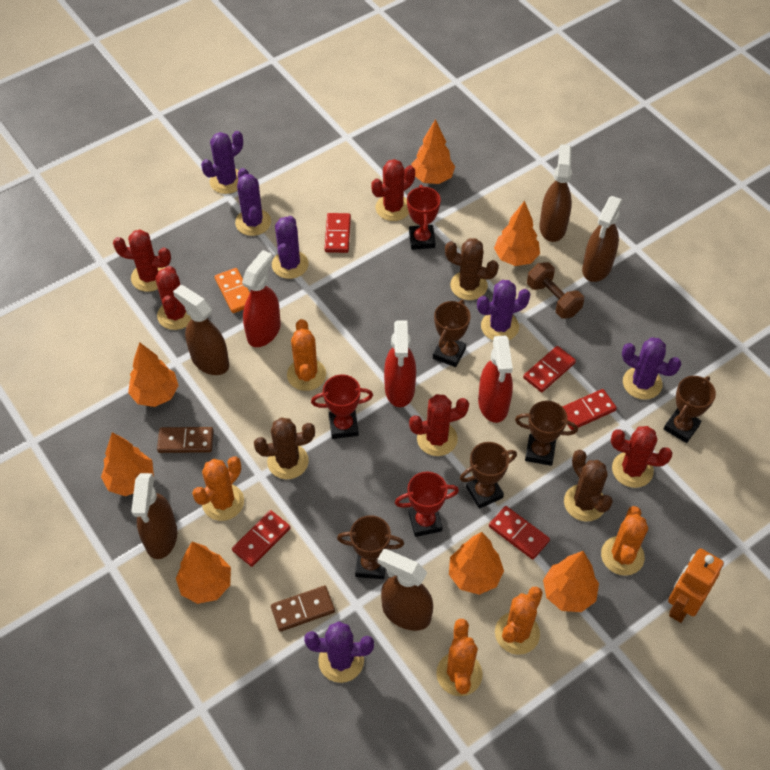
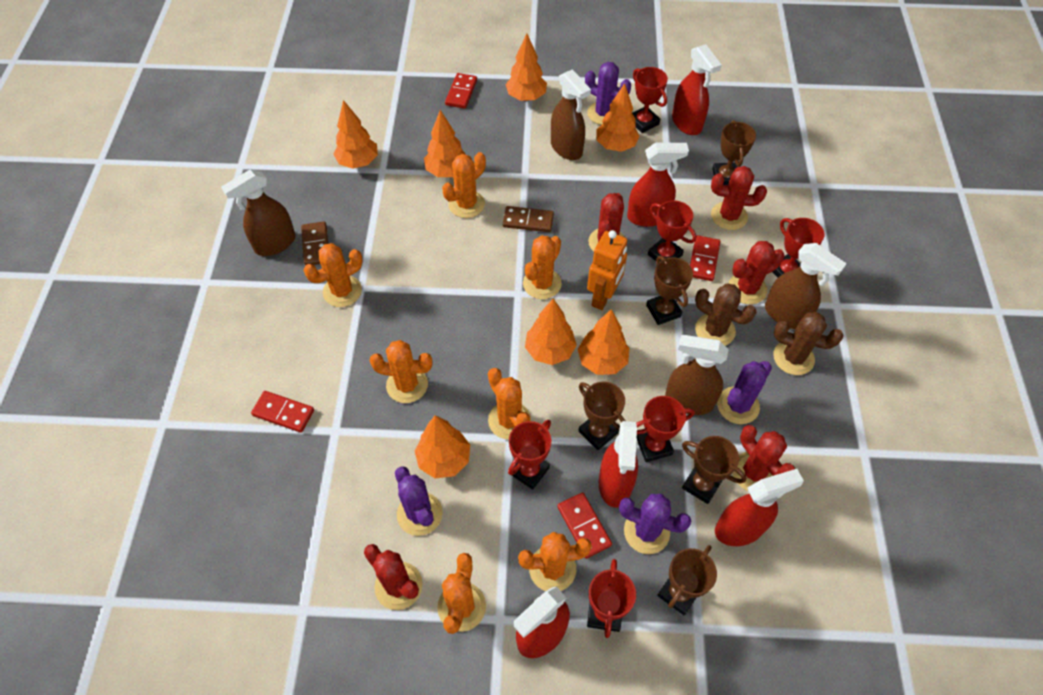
brown cactus: 3 -> 2
brown dumbbell: 1 -> 0
brown spray bottle: 5 -> 4
orange cactus: 5 -> 7
orange domino: 1 -> 0
purple cactus: 6 -> 4
red domino: 5 -> 4
red spray bottle: 3 -> 5
red trophy: 3 -> 6

